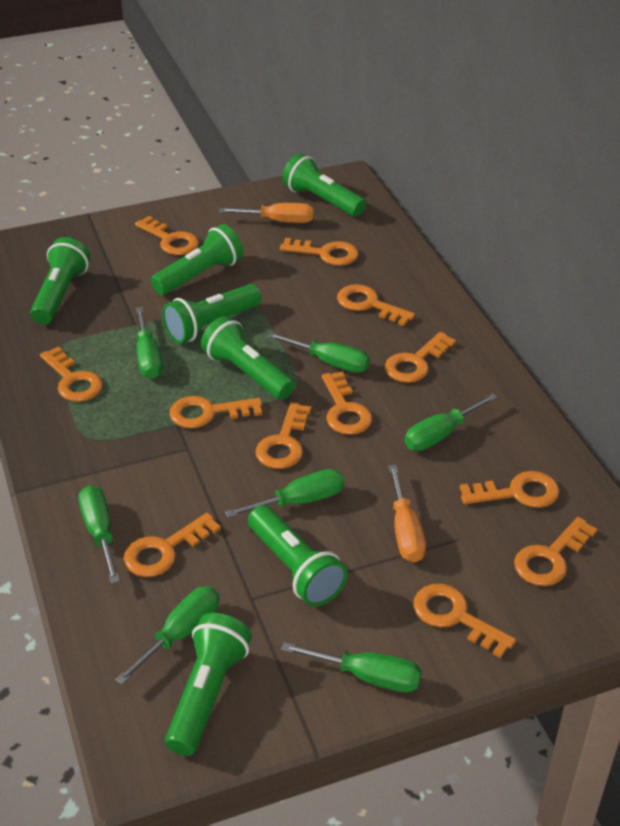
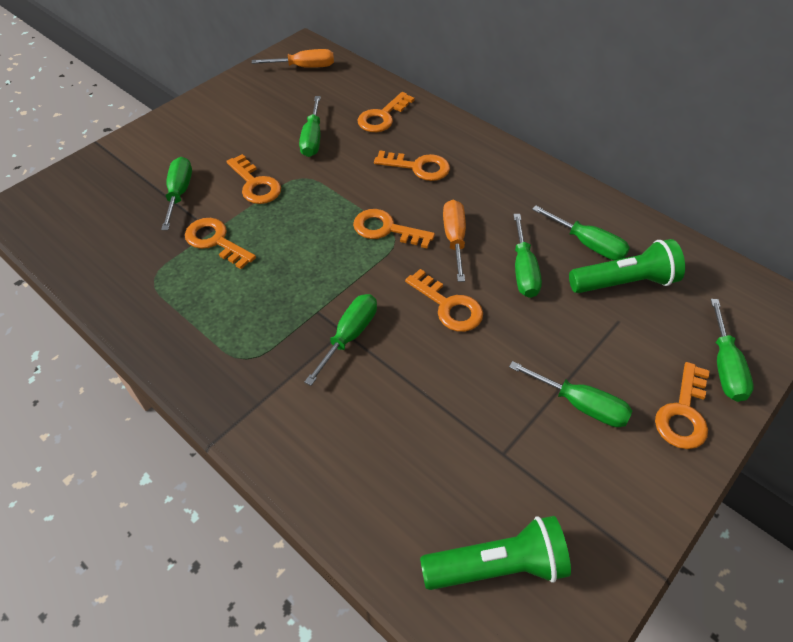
green flashlight: 7 -> 2
orange key: 12 -> 7

